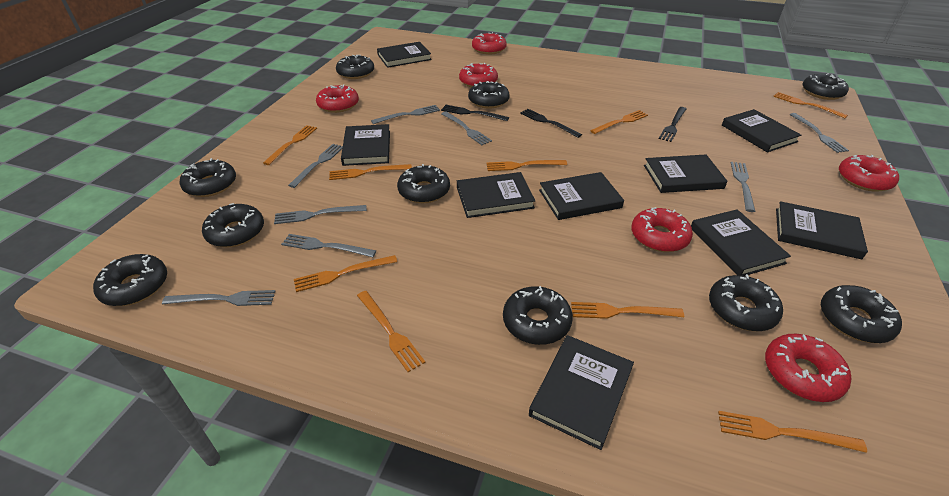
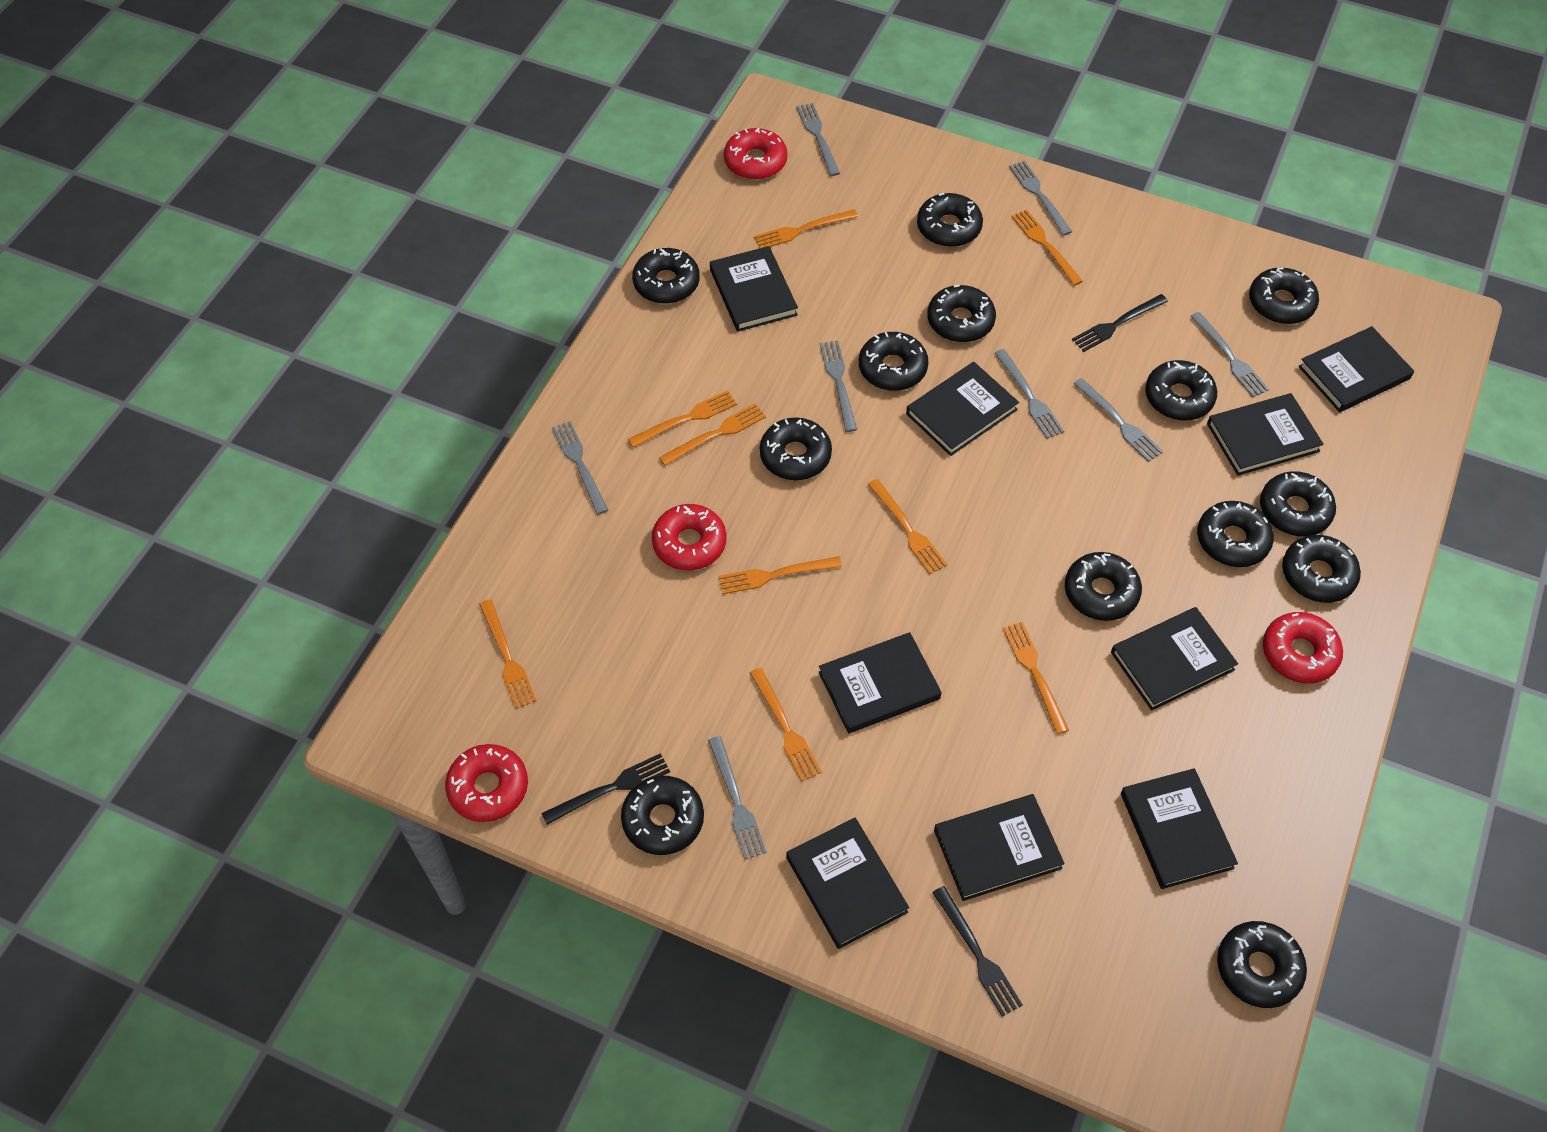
black donut: 10 -> 13
red donut: 6 -> 4

